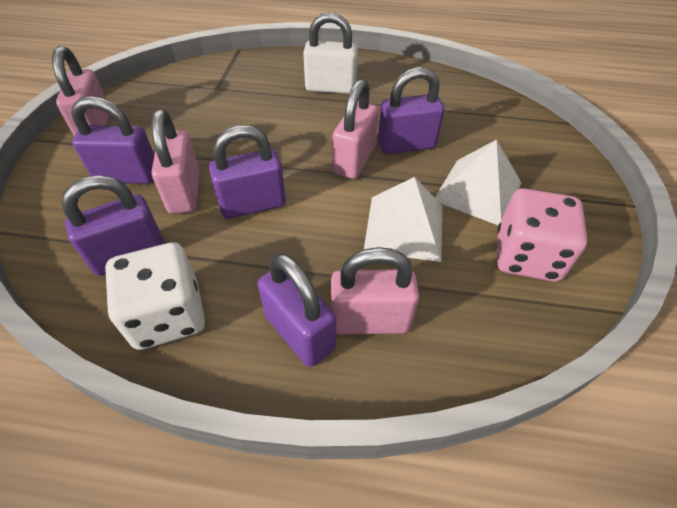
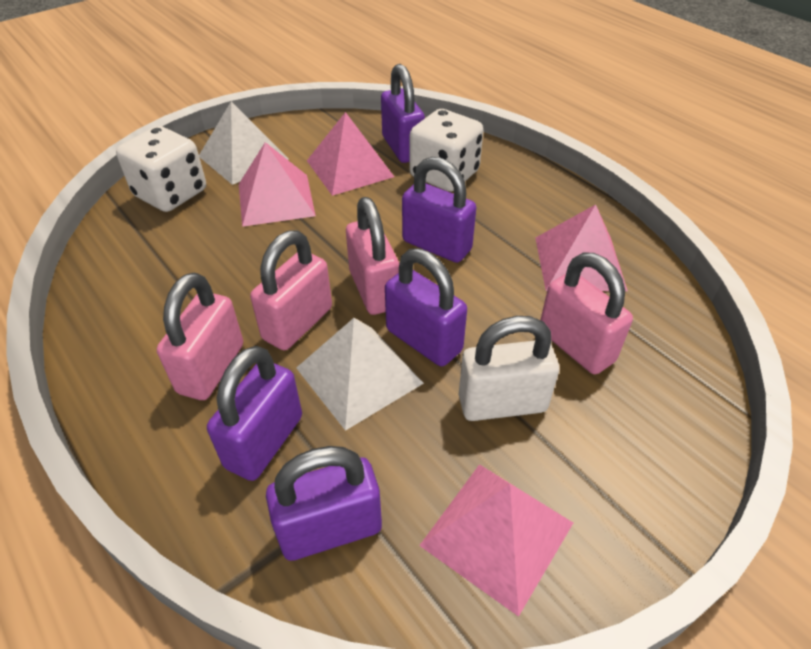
pink dice: 1 -> 0
pink pyramid: 0 -> 4
white dice: 1 -> 2

